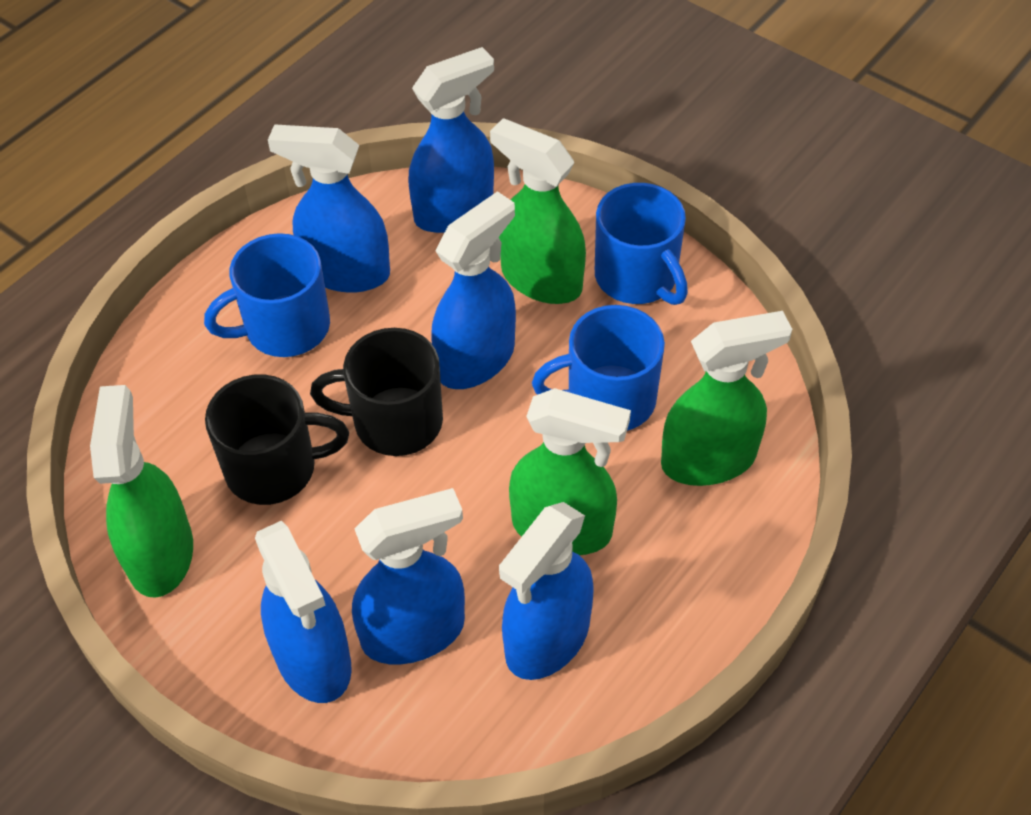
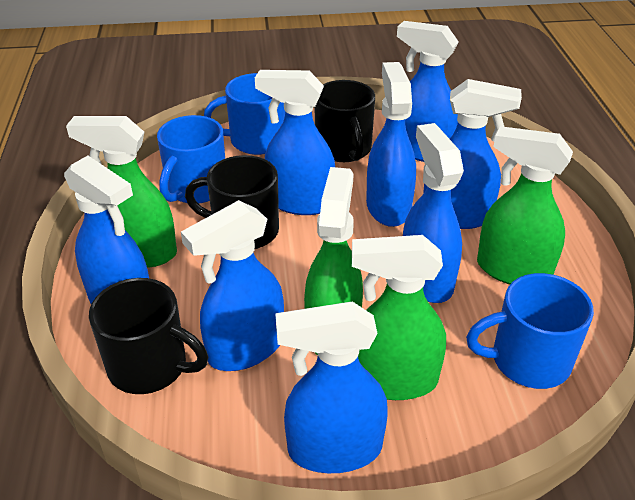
black mug: 2 -> 3
blue spray bottle: 6 -> 8

